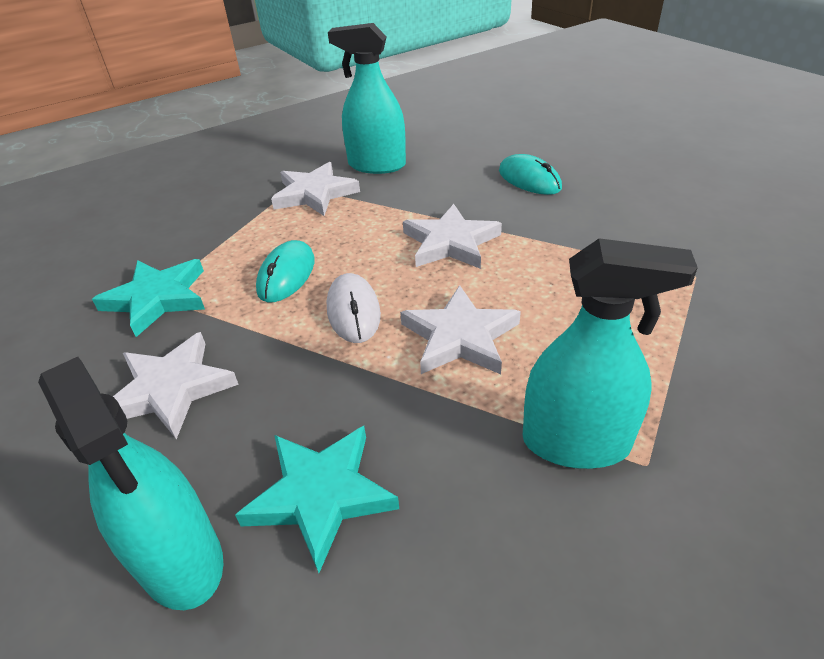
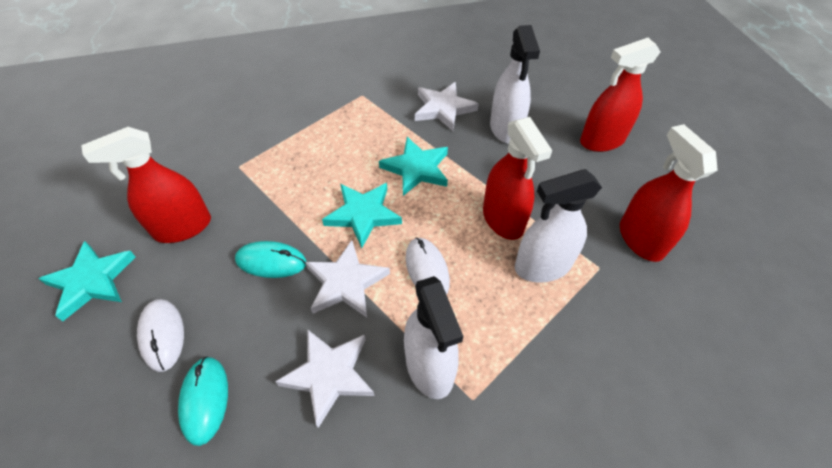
red spray bottle: 0 -> 4
turquoise spray bottle: 3 -> 0
turquoise star: 2 -> 3
white mouse: 1 -> 2
white spray bottle: 0 -> 3
white star: 4 -> 3

